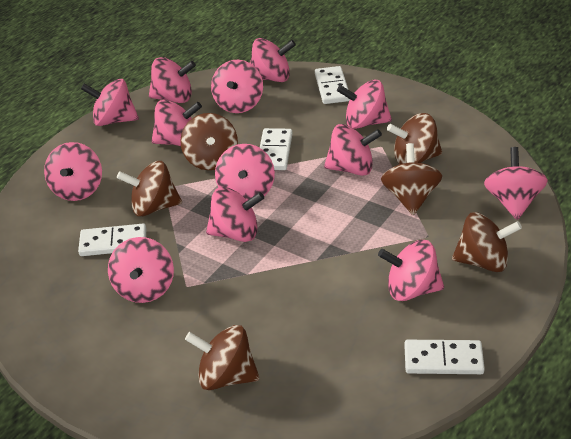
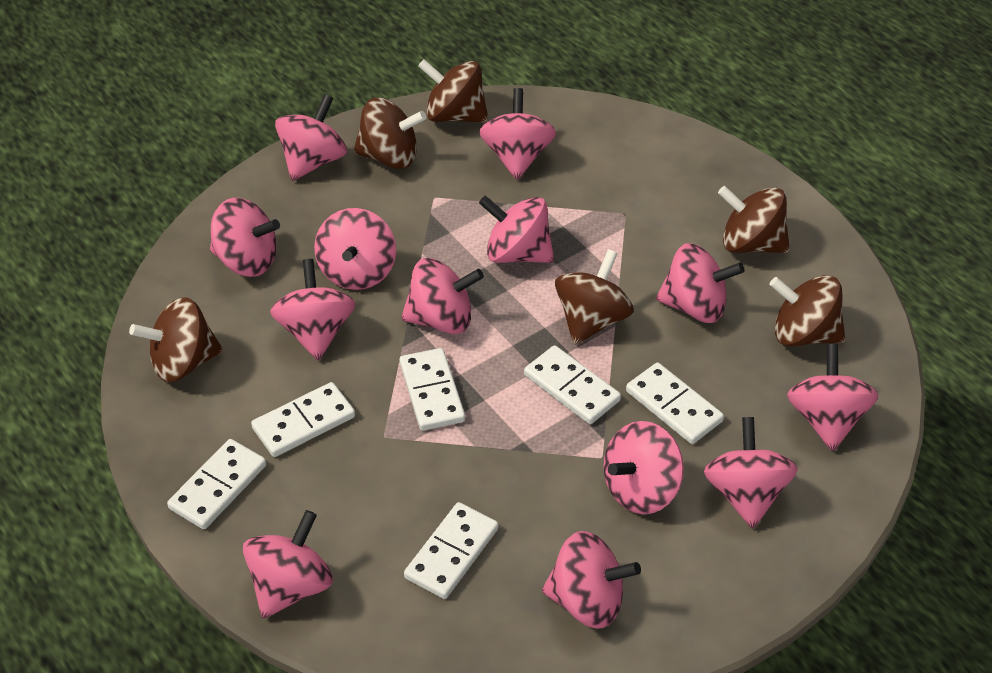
white domino: 4 -> 6

